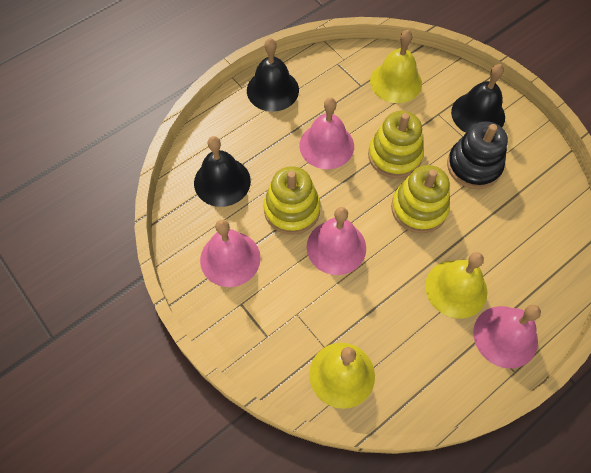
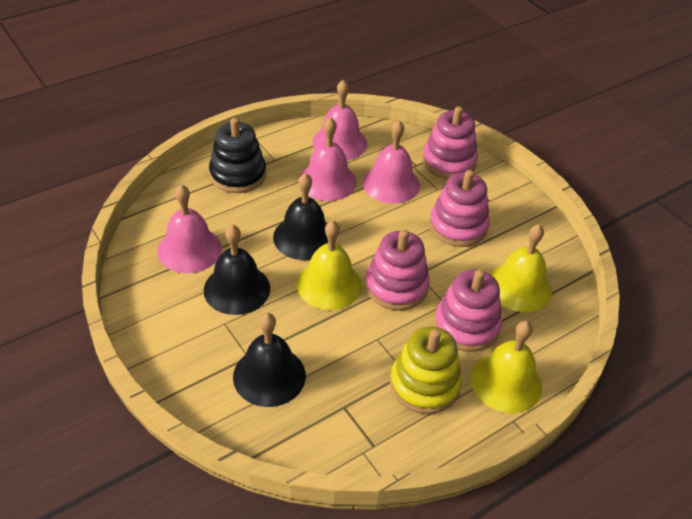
pink stacking toy: 0 -> 4
yellow stacking toy: 3 -> 1

